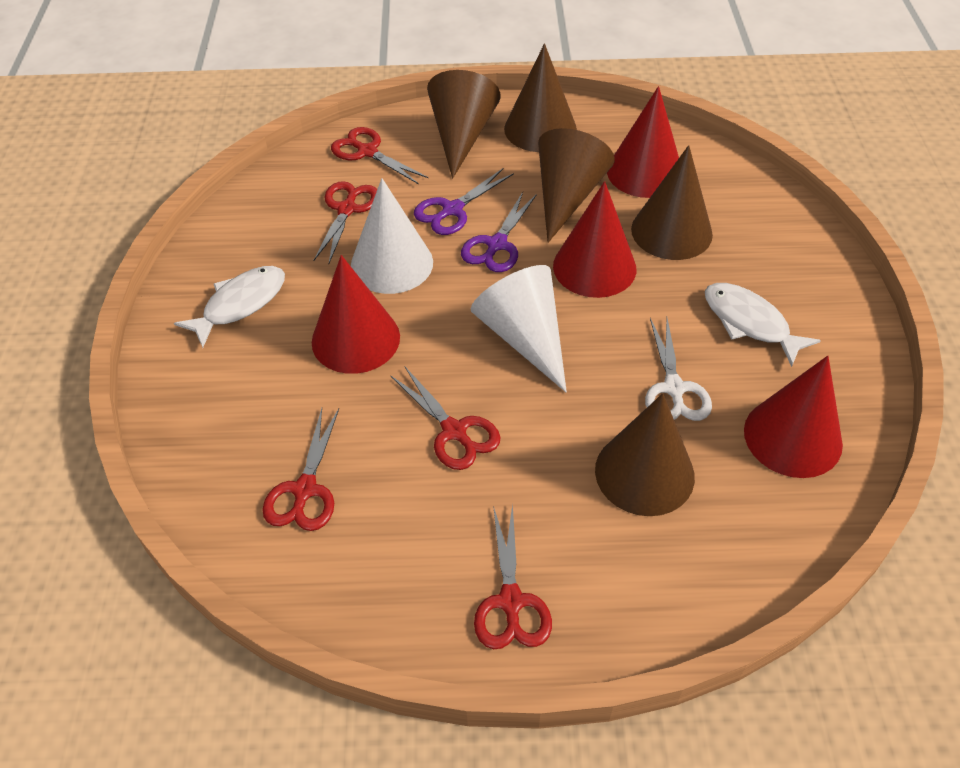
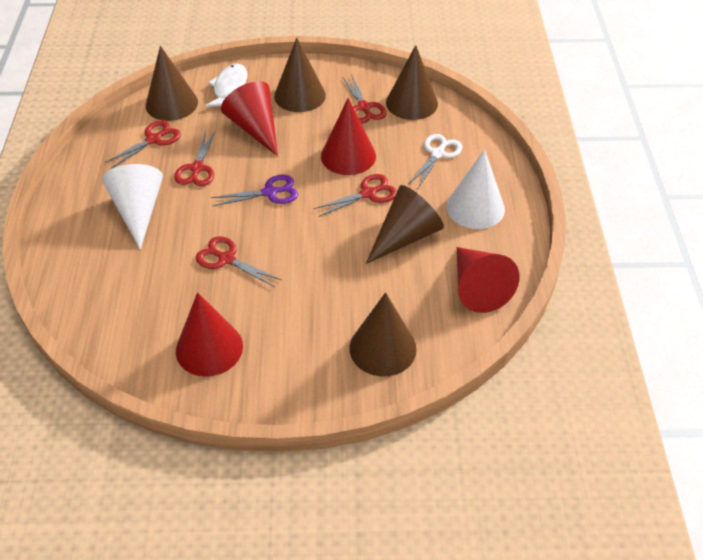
purple scissors: 2 -> 1
white fish: 2 -> 1

